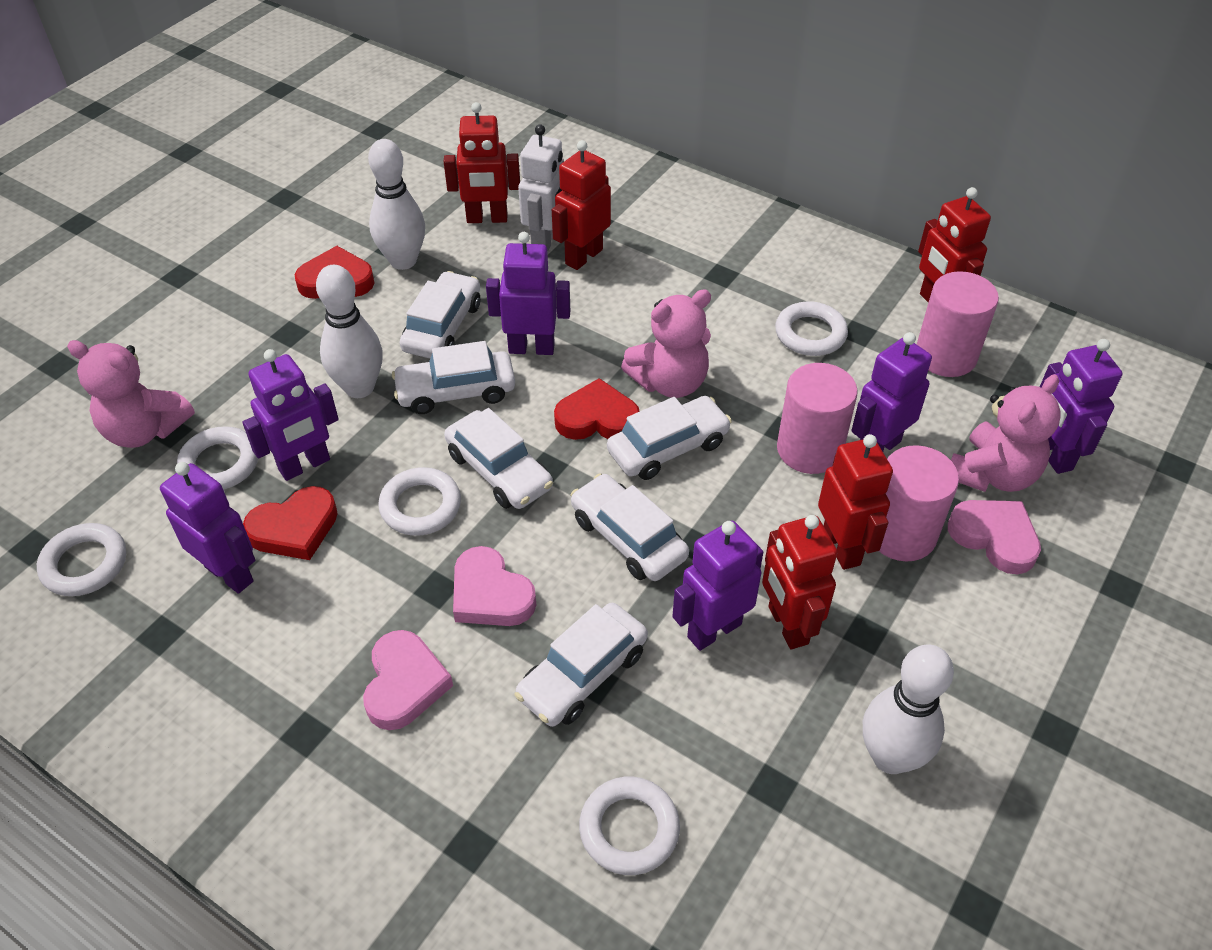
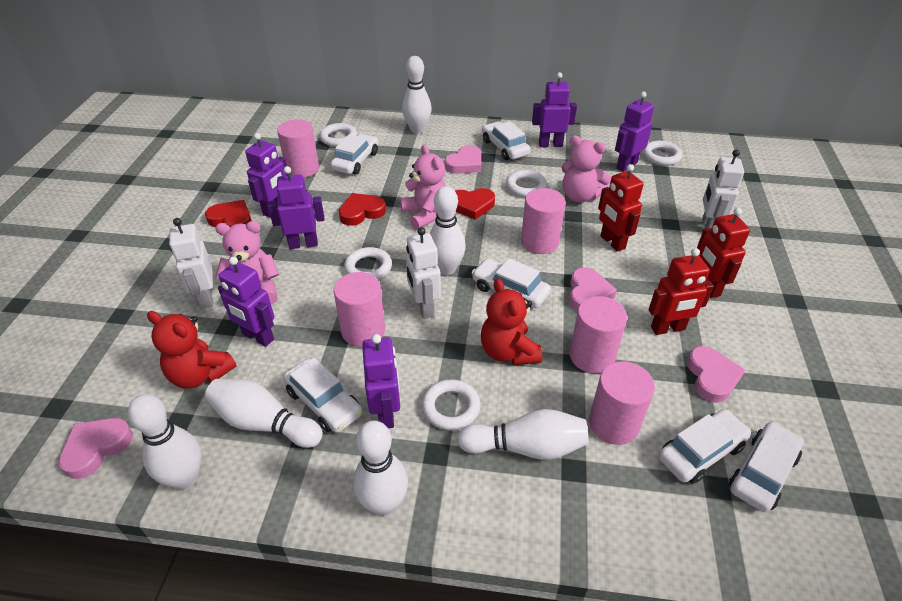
pink cylinder: 3 -> 5
pink heart: 3 -> 4
red robot: 5 -> 3
red teddy bear: 0 -> 2
white bowling pin: 3 -> 6
white robot: 1 -> 3

